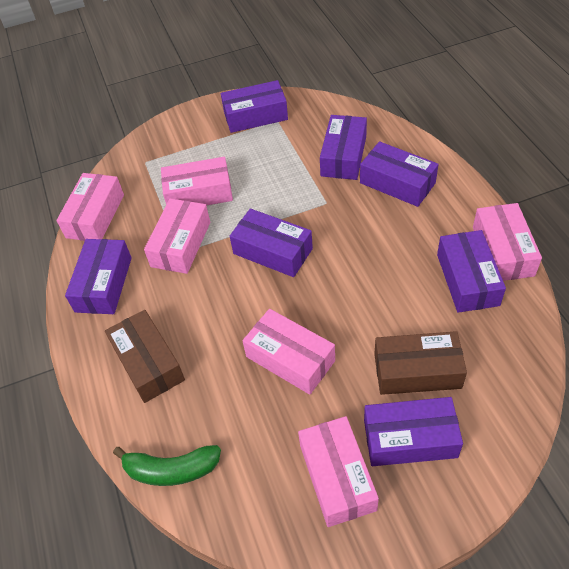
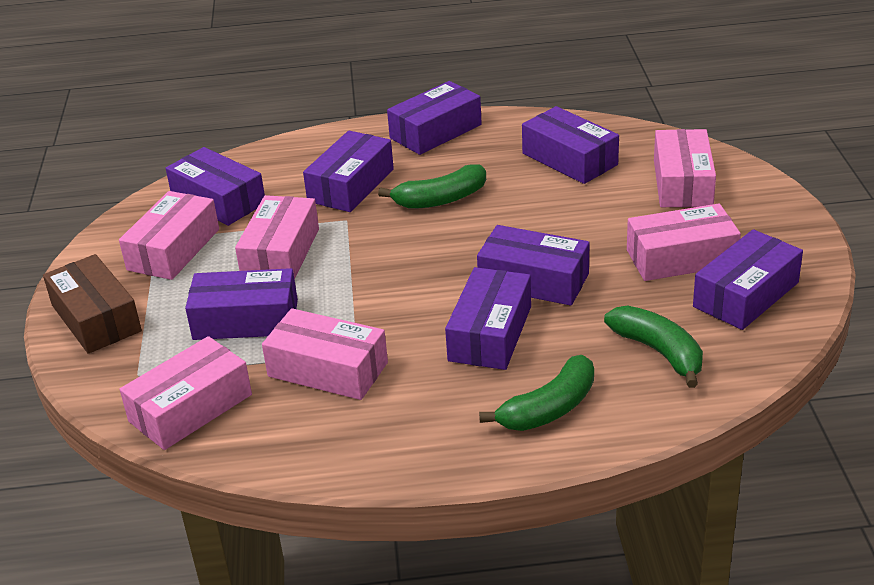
brown box: 2 -> 1
green banana: 1 -> 3
purple box: 7 -> 8

